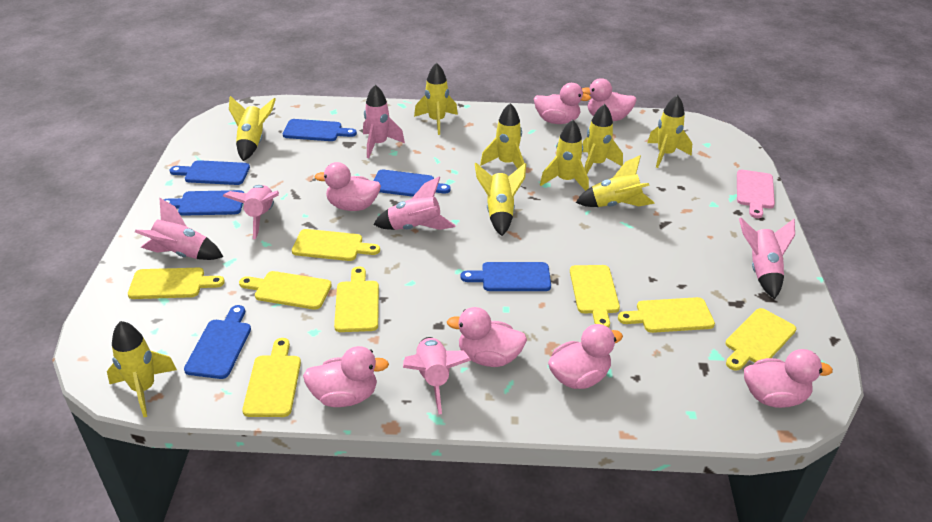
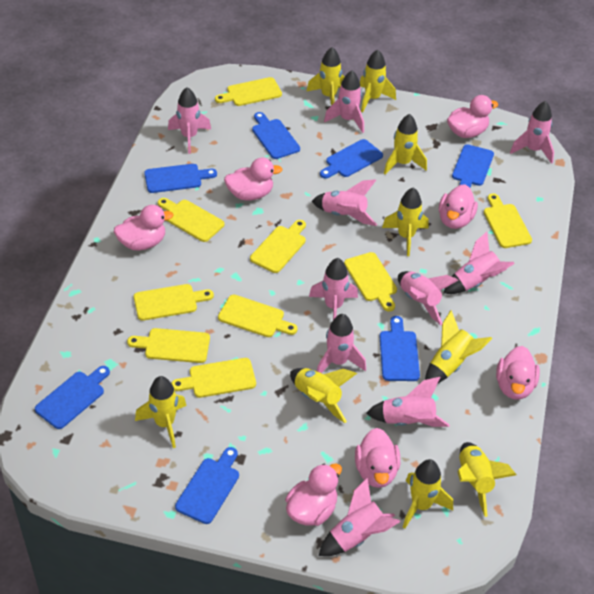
blue cutting board: 6 -> 7
pink cutting board: 1 -> 0
pink rocket: 6 -> 10
yellow cutting board: 8 -> 9

